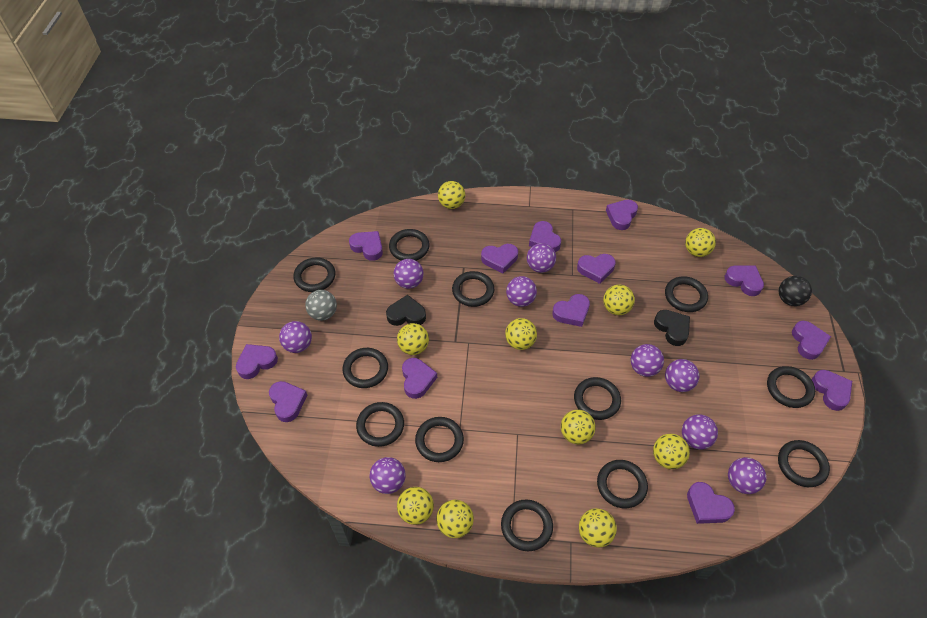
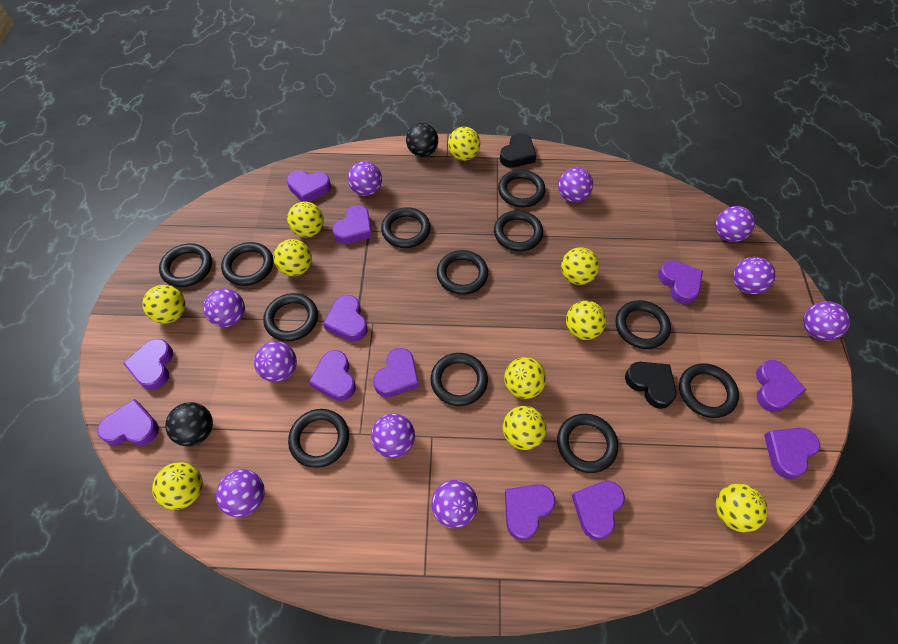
black ball: 1 -> 2
grey ball: 1 -> 0
purple ball: 9 -> 10
purple heart: 13 -> 12

